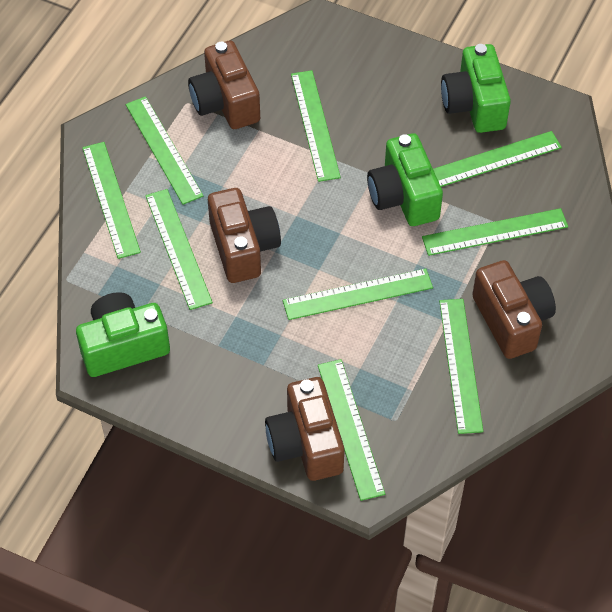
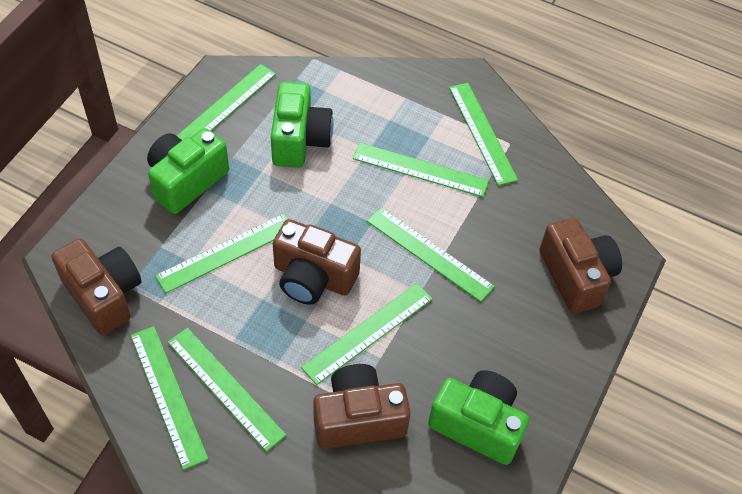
green ruler: 9 -> 8

